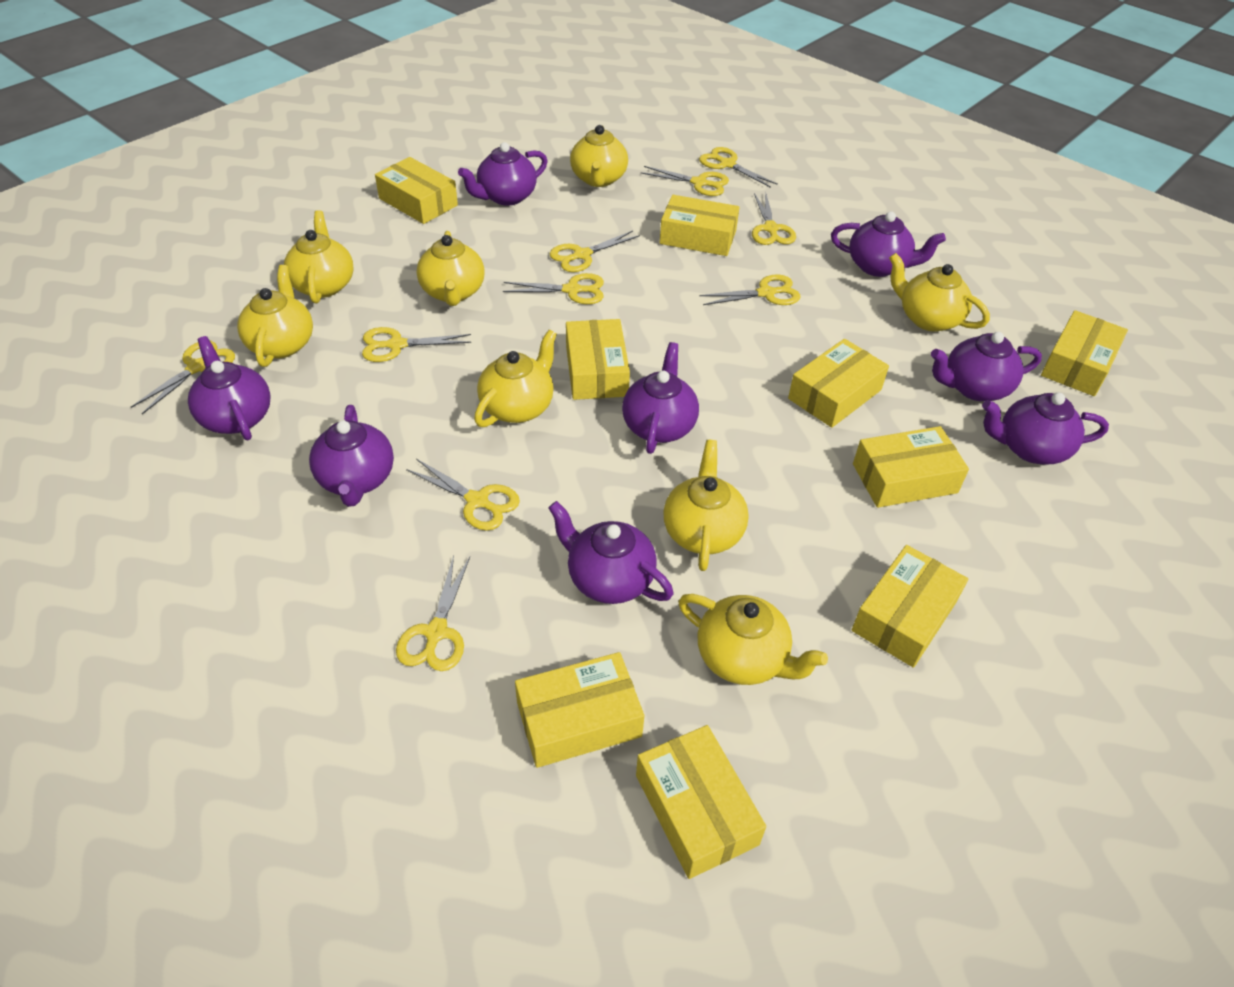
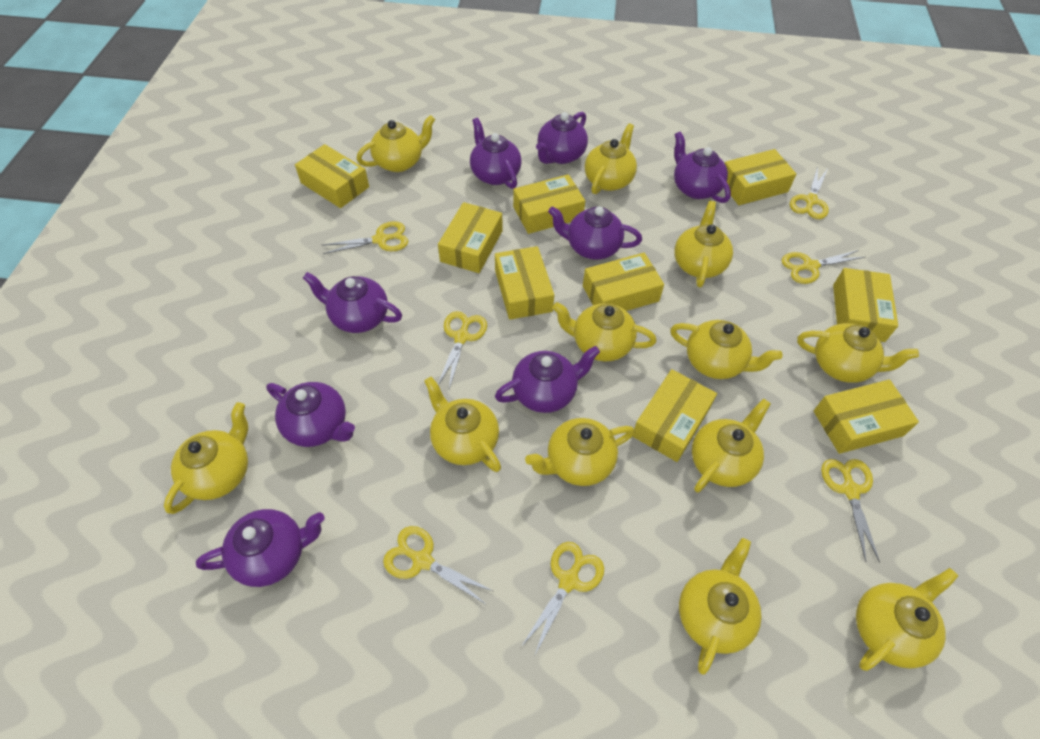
yellow scissors: 10 -> 7
yellow teapot: 8 -> 12

